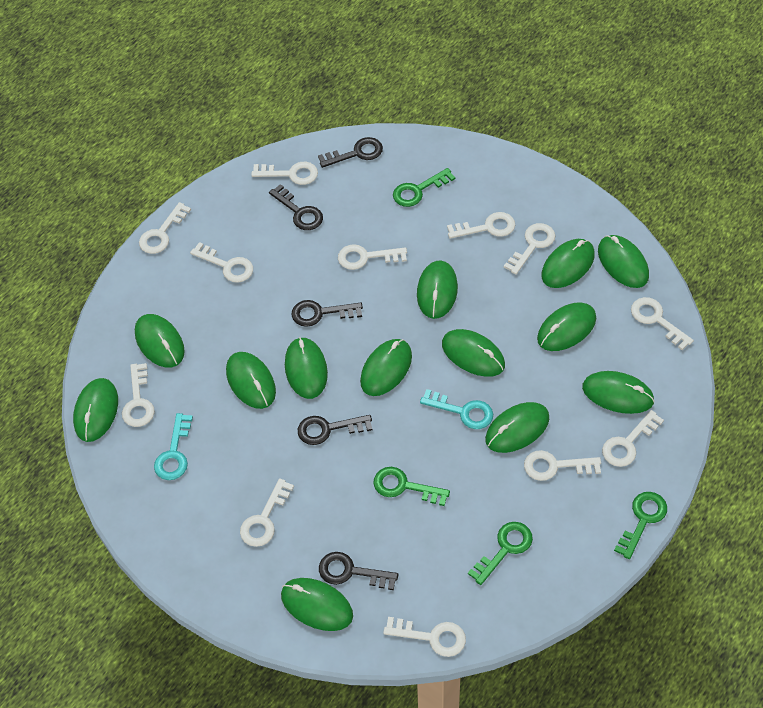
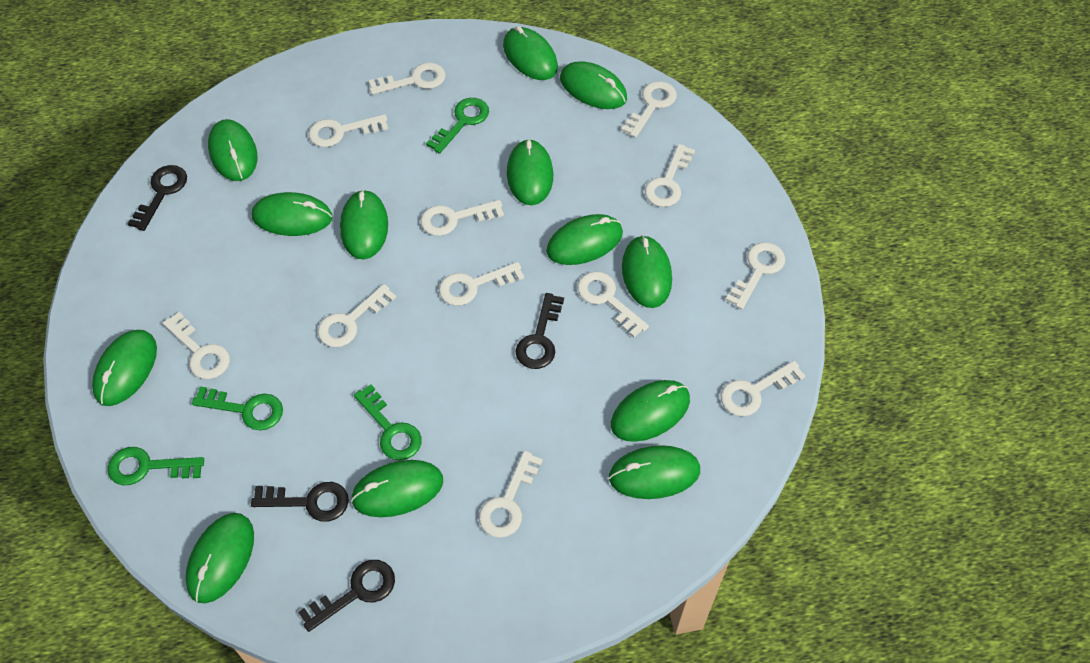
black key: 5 -> 4
turquoise key: 2 -> 0

